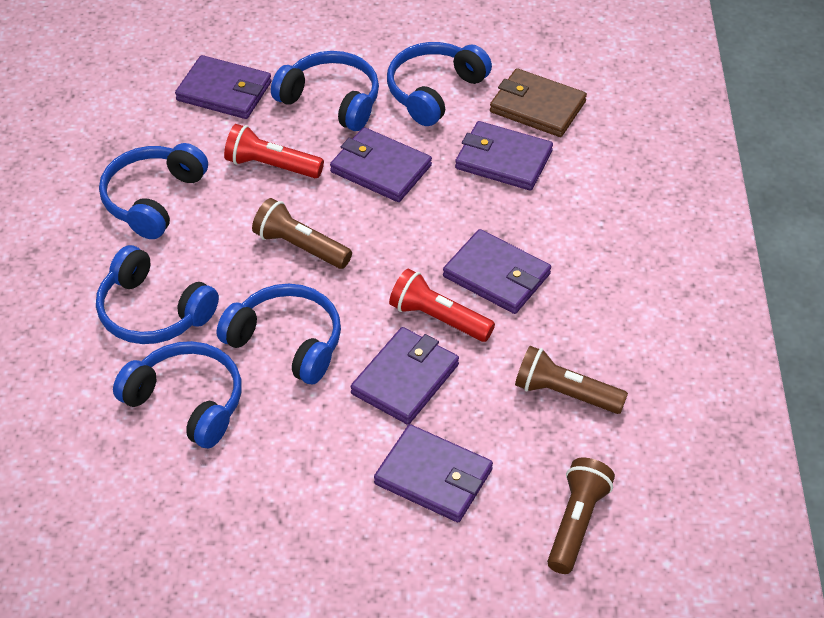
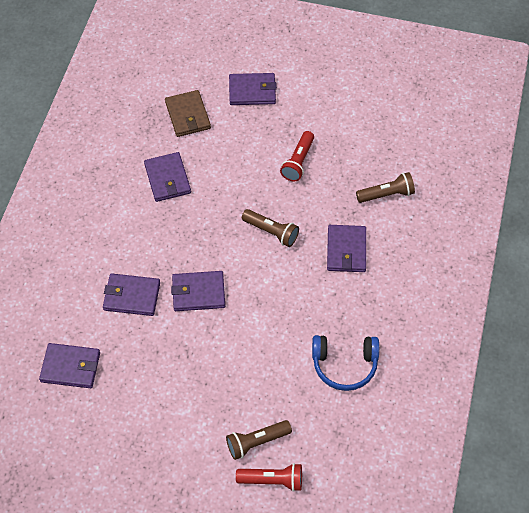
blue headphones: 6 -> 1

